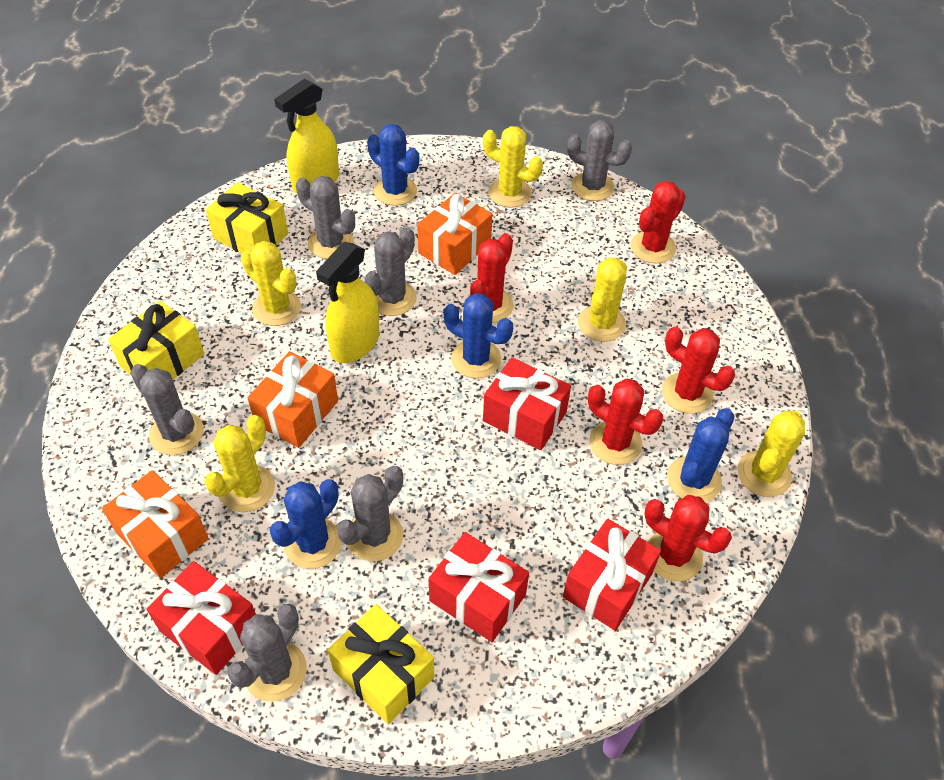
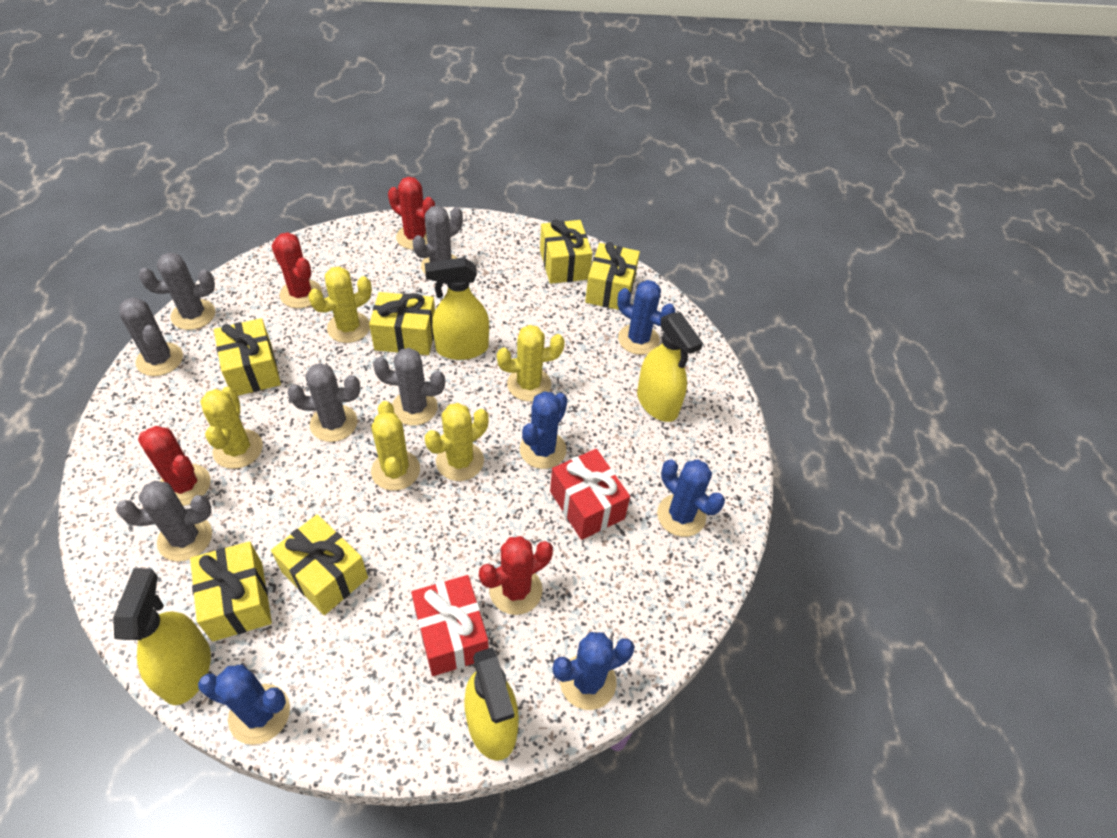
blue cactus: 4 -> 5
orange gift: 3 -> 0
red cactus: 5 -> 4
red gift: 4 -> 2
yellow gift: 3 -> 6
yellow spray bottle: 2 -> 4

